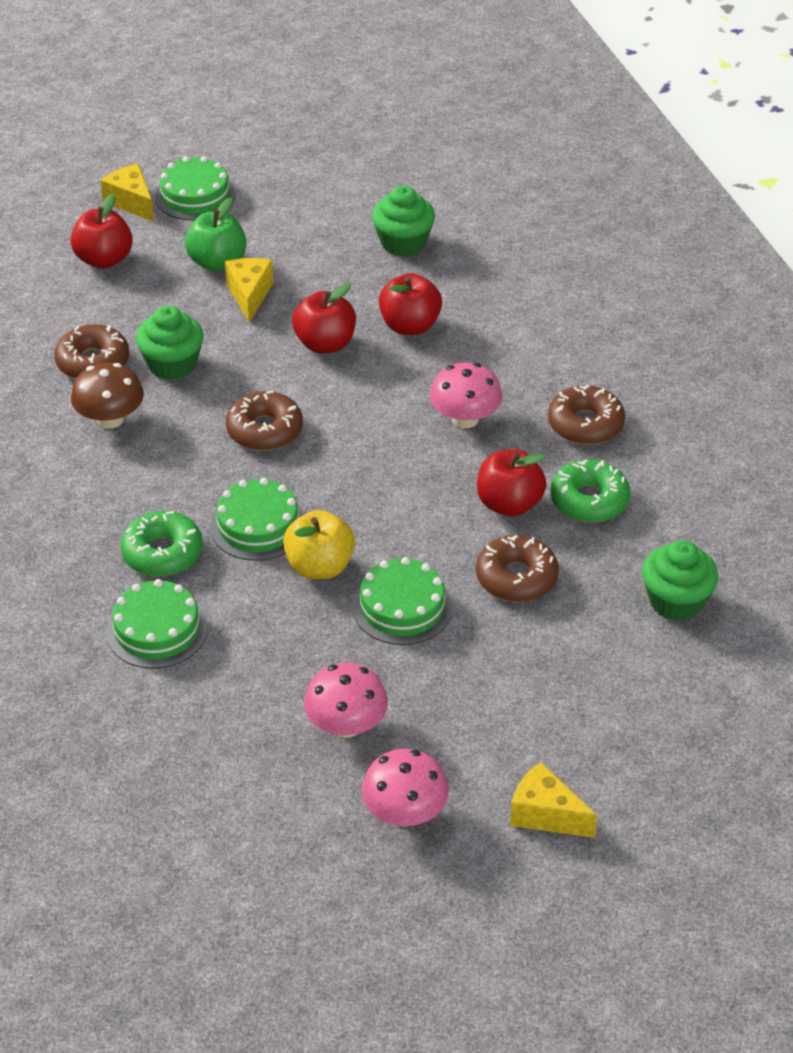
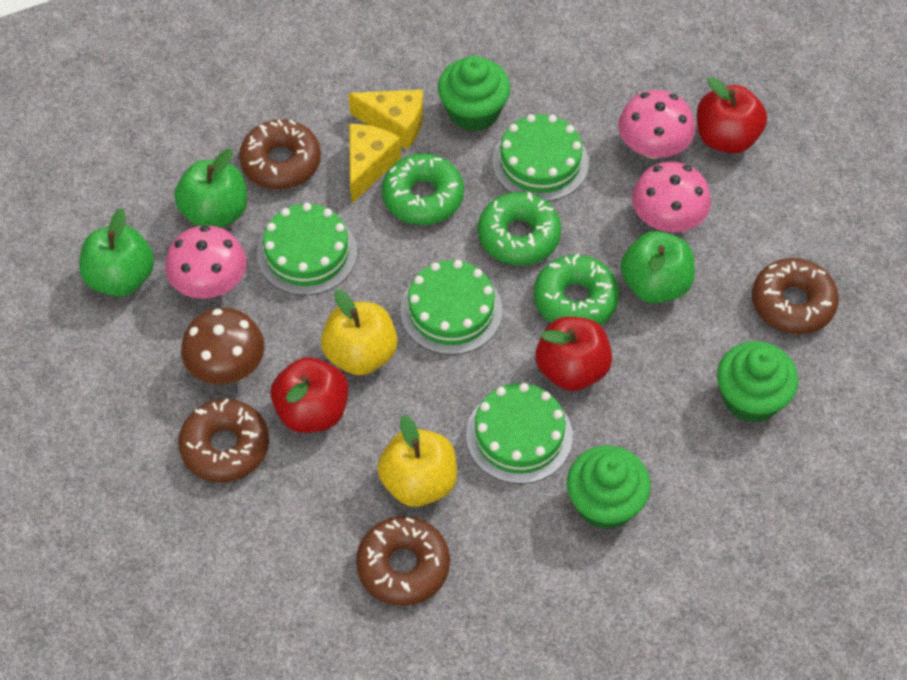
green apple: 1 -> 3
green donut: 2 -> 3
red apple: 4 -> 3
yellow apple: 1 -> 2
yellow cheese: 3 -> 2

